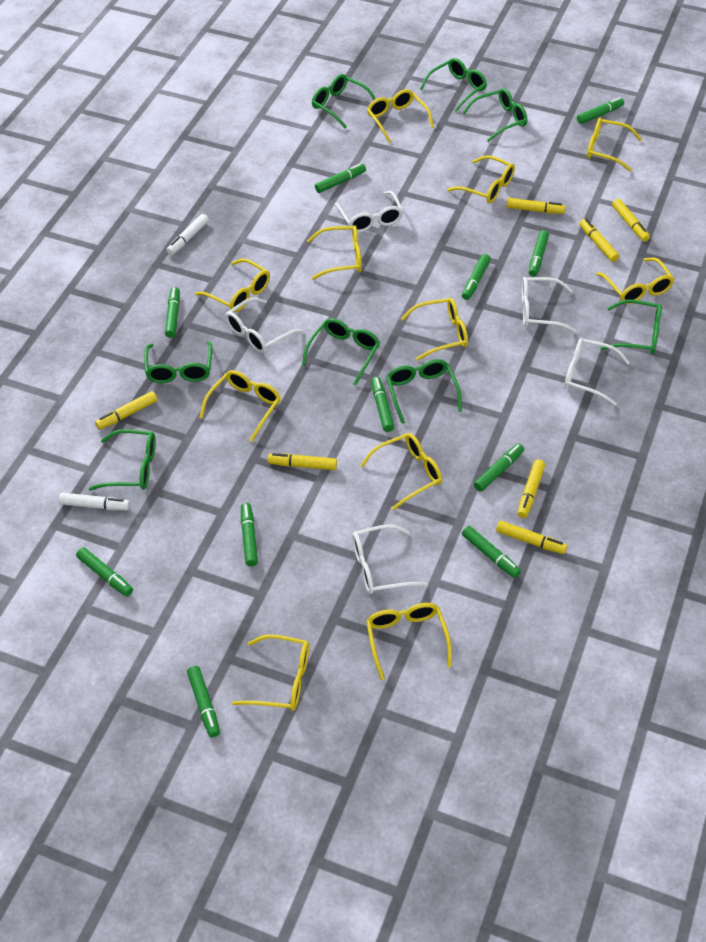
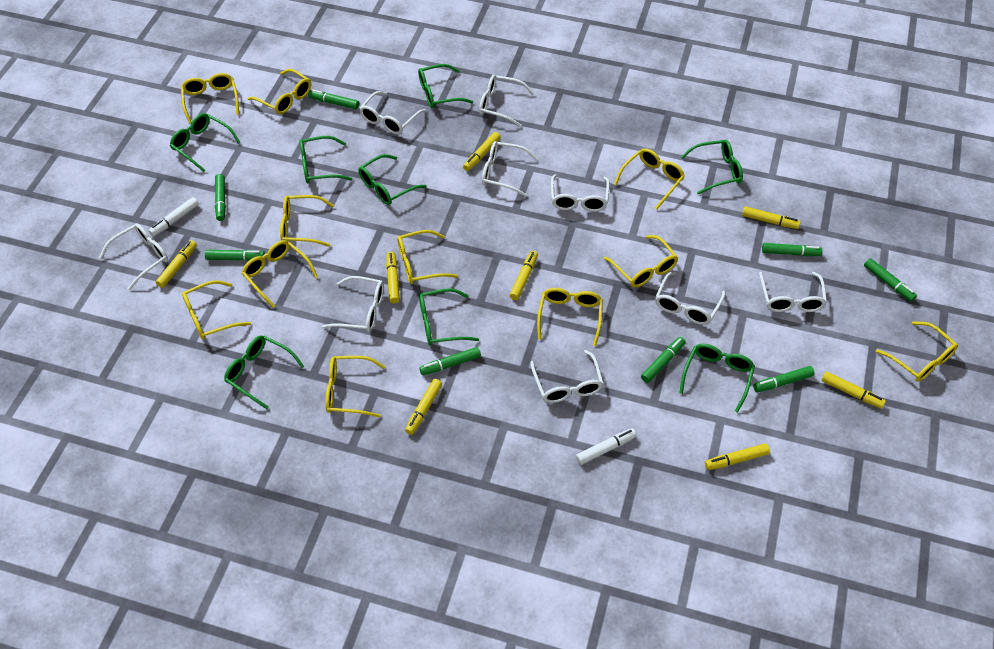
green marker: 11 -> 8
white glasses: 5 -> 9
yellow marker: 7 -> 8

